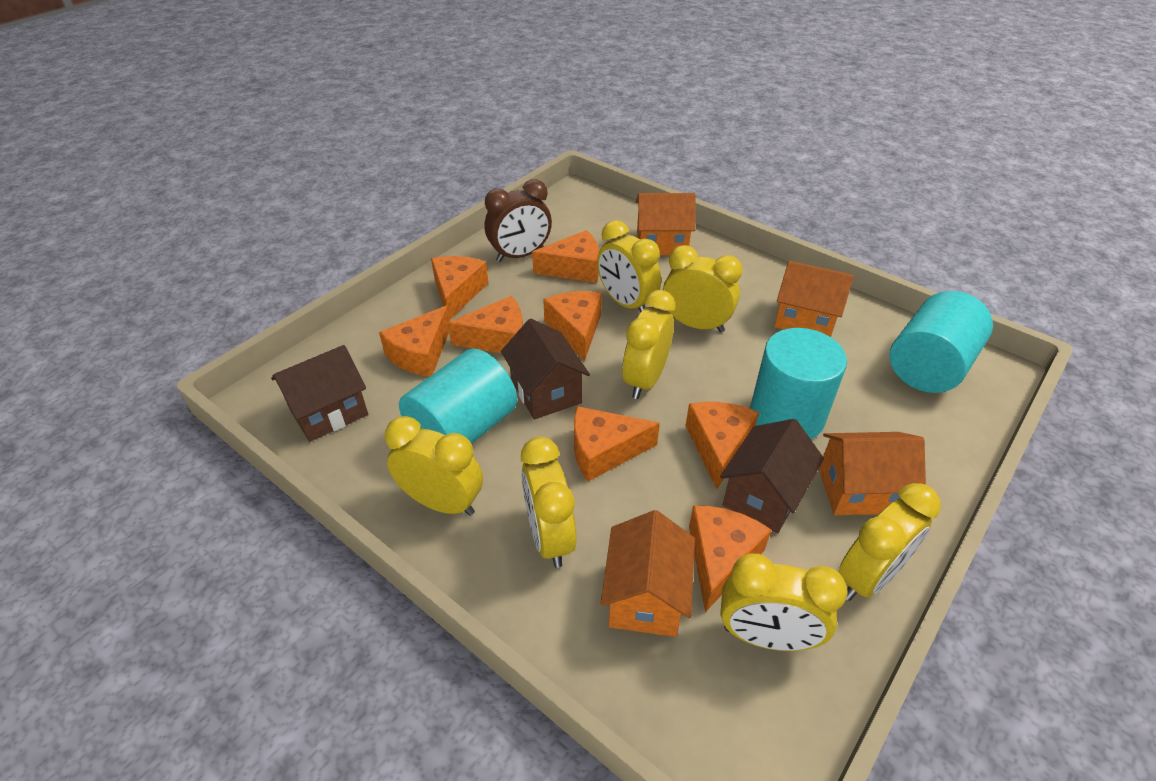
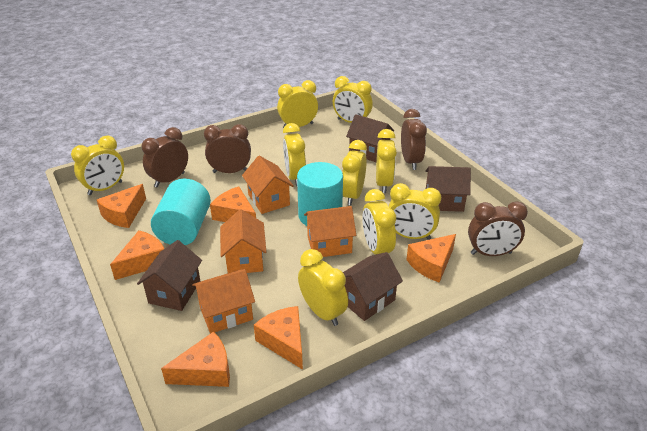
brown clock: 1 -> 4
brown house: 3 -> 4
orange cheese: 8 -> 6
turquoise cylinder: 3 -> 2
yellow clock: 7 -> 9

